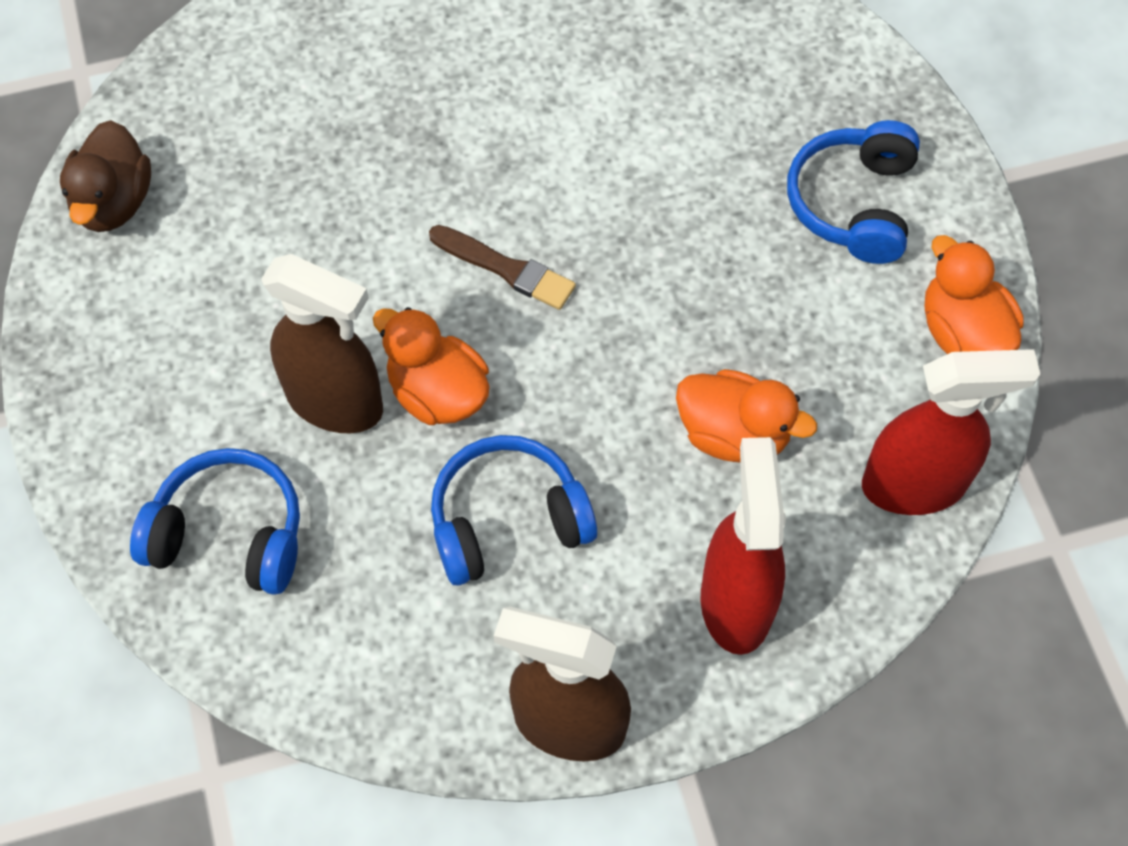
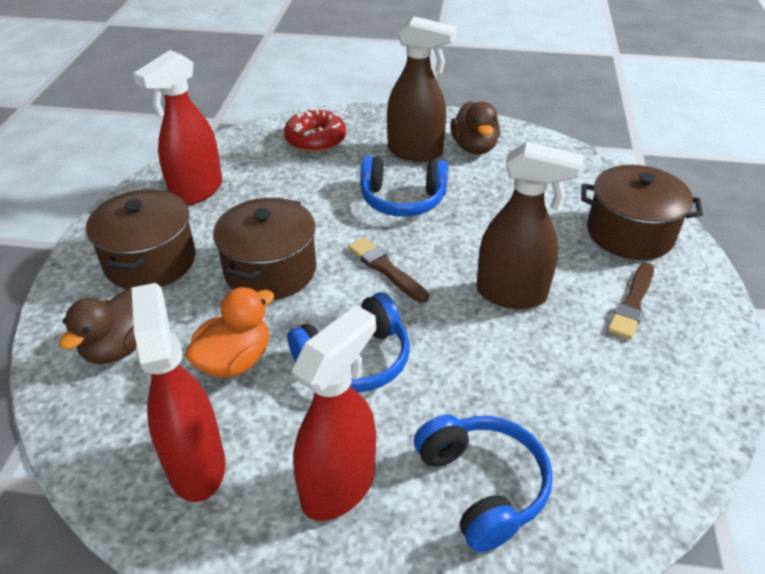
brown brush: 1 -> 2
brown duck: 1 -> 2
brown pot: 0 -> 3
orange duck: 3 -> 1
red donut: 0 -> 1
red spray bottle: 2 -> 3

